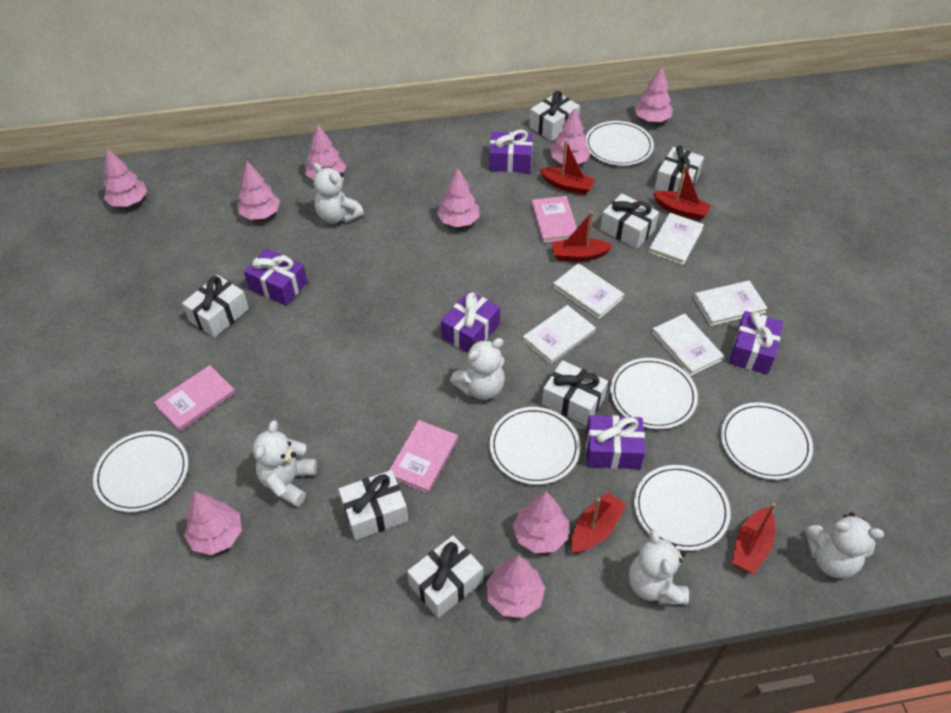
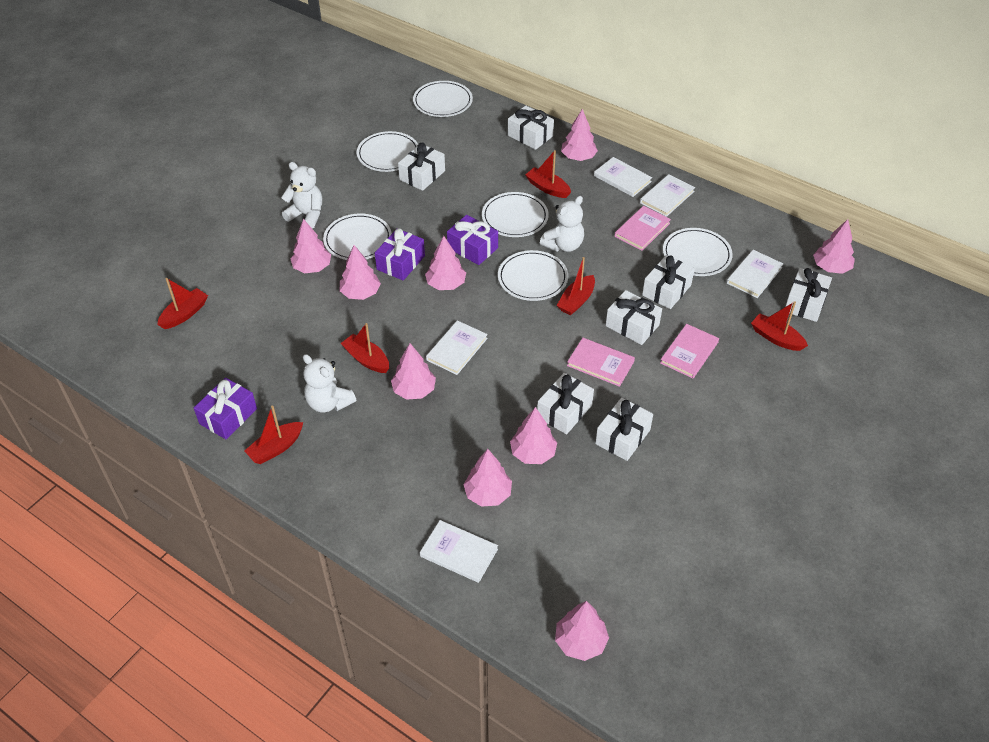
purple gift: 5 -> 3
red boat: 5 -> 6
white teddy bear: 5 -> 3

